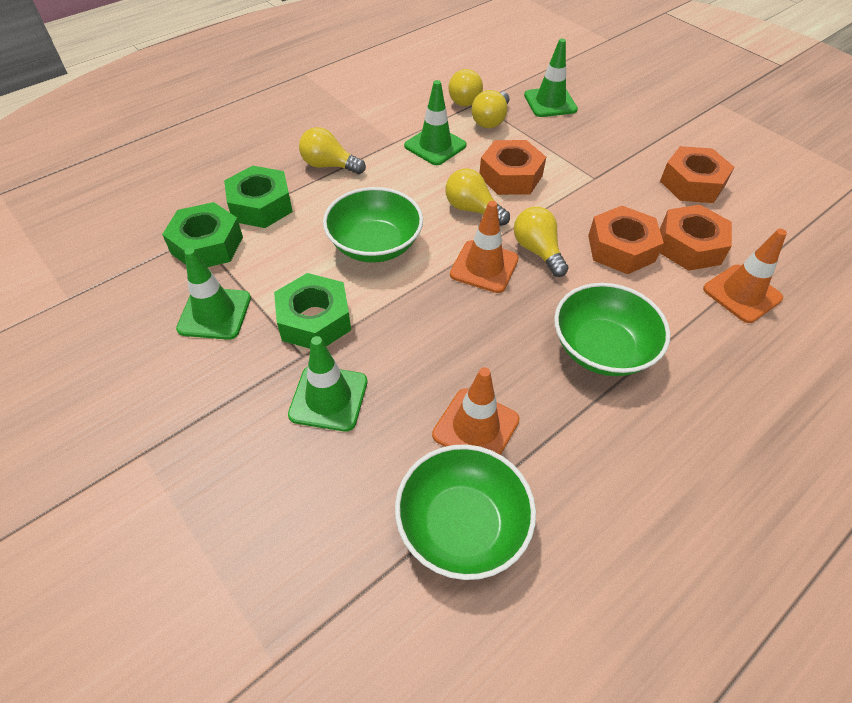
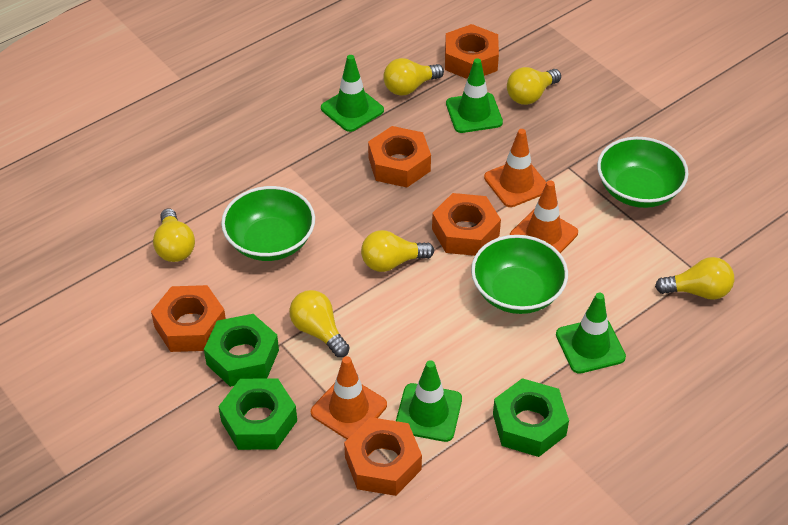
orange nut: 4 -> 5
yellow light bulb: 5 -> 6

